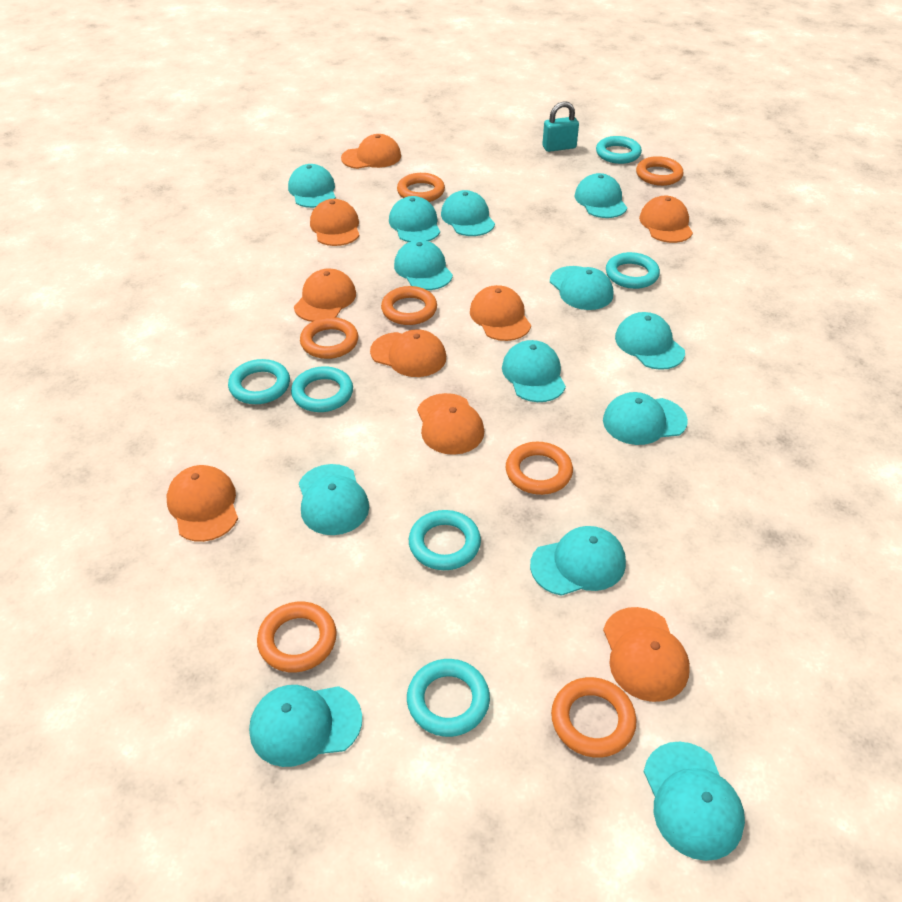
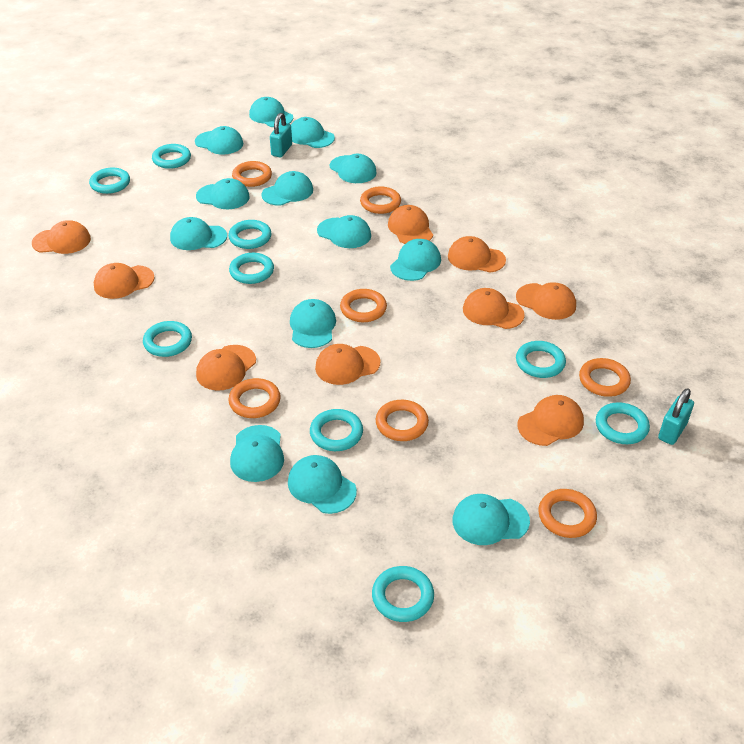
turquoise padlock: 1 -> 2
turquoise ring: 6 -> 9

